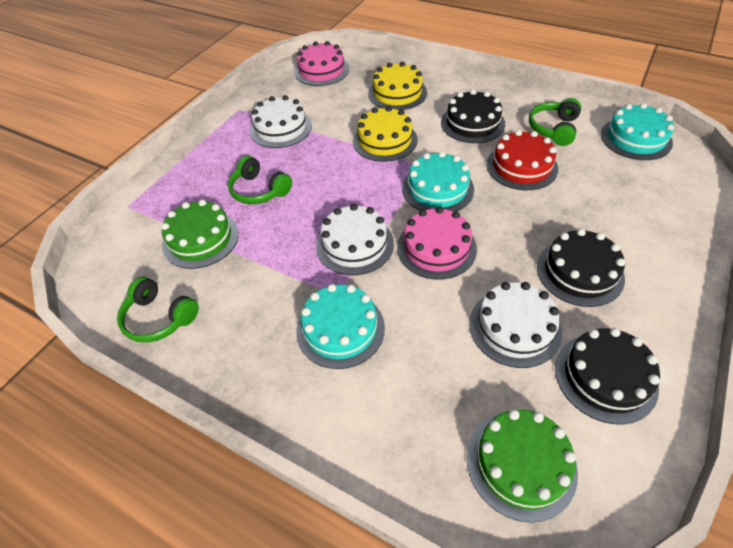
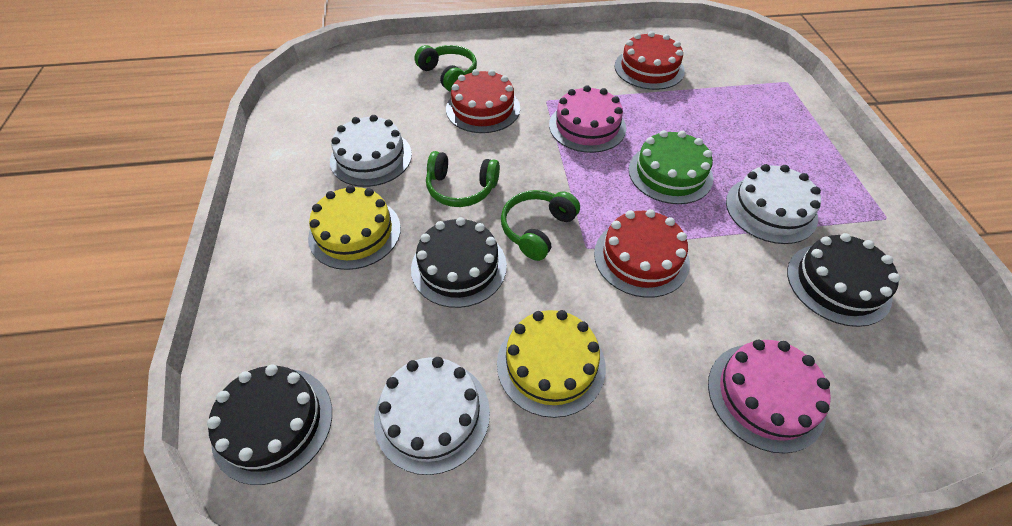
green cake: 2 -> 1
red cake: 1 -> 3
turquoise cake: 3 -> 0

